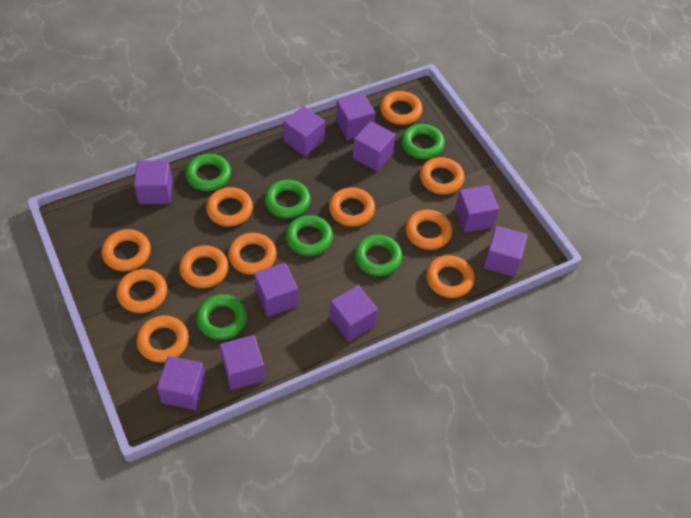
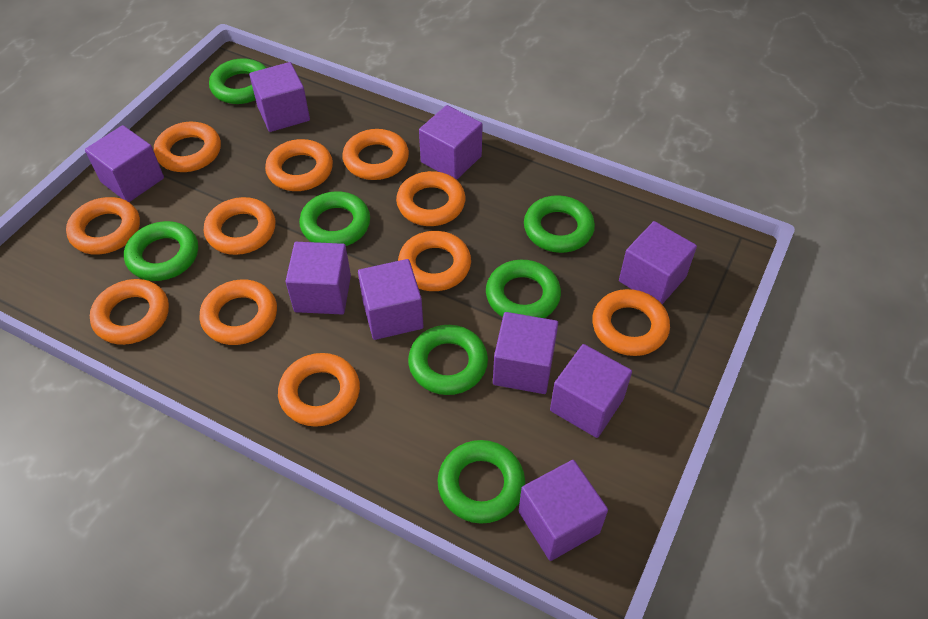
green ring: 6 -> 7
purple cube: 10 -> 9

